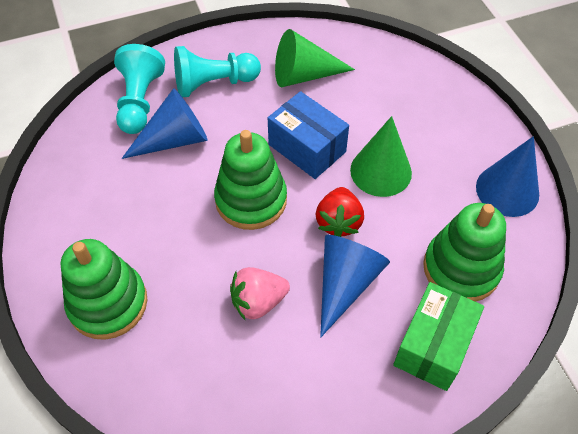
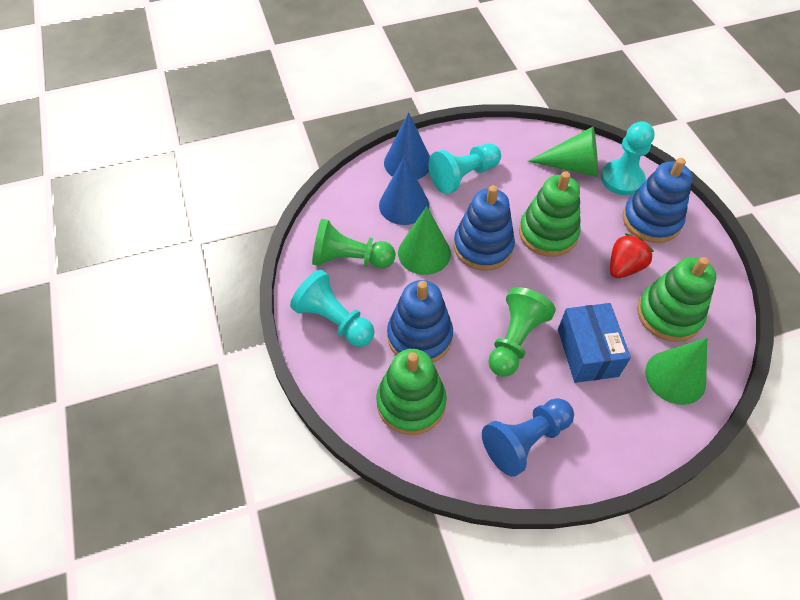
blue cone: 3 -> 2
blue pawn: 0 -> 1
blue stacking toy: 0 -> 3
green box: 1 -> 0
green cone: 2 -> 3
green pawn: 0 -> 2
pink strawberry: 1 -> 0
turquoise pawn: 2 -> 3

